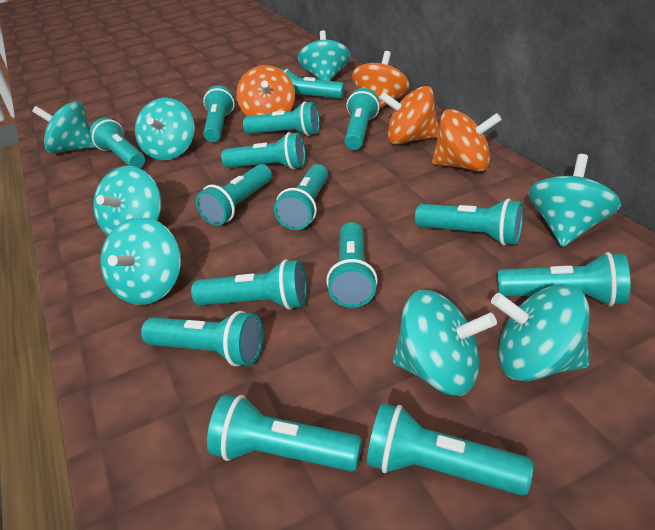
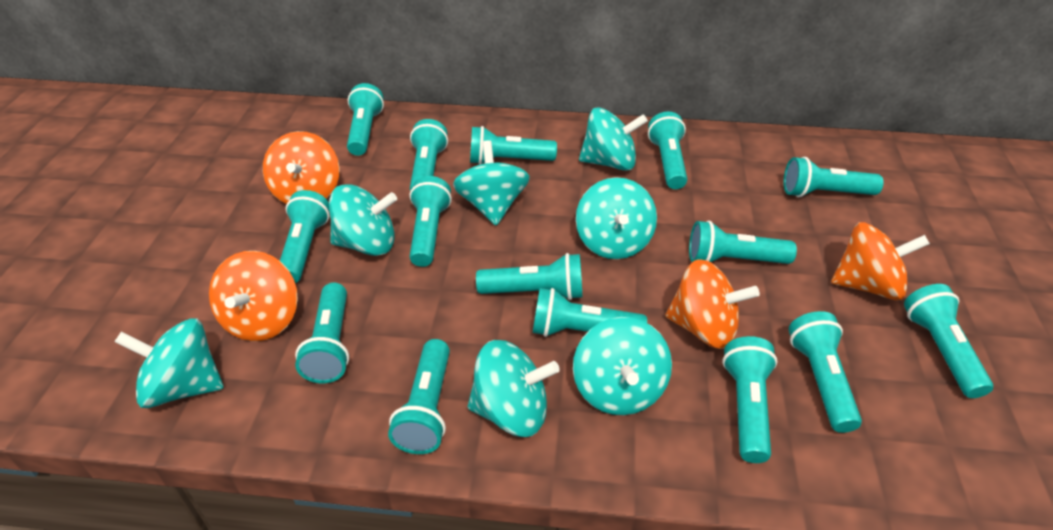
turquoise spinning top: 8 -> 7

